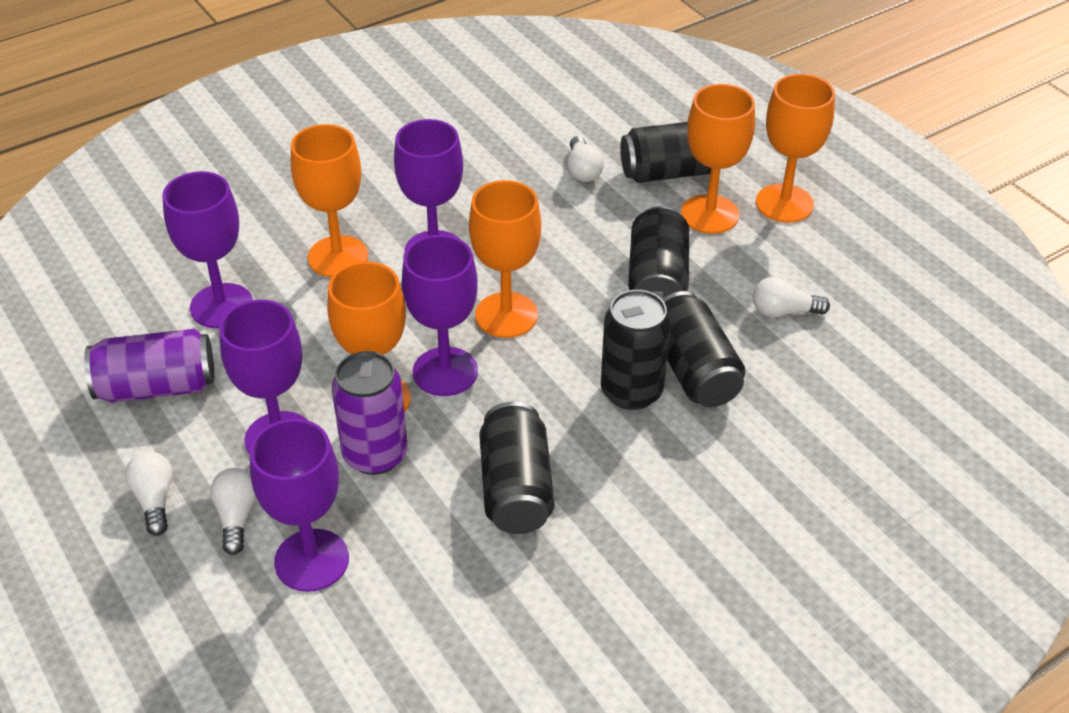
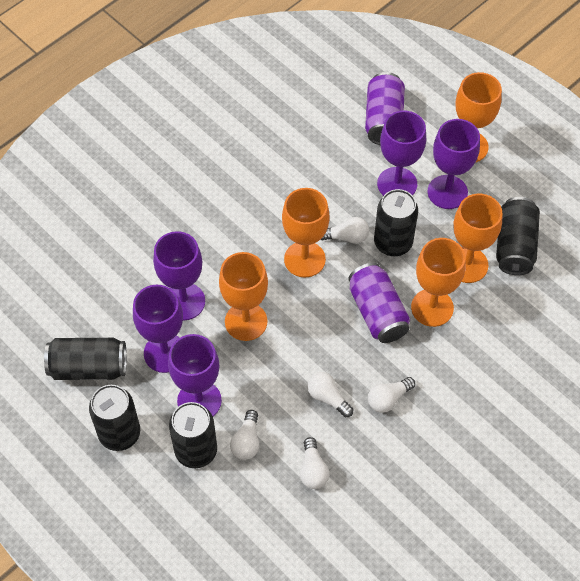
white light bulb: 4 -> 5

